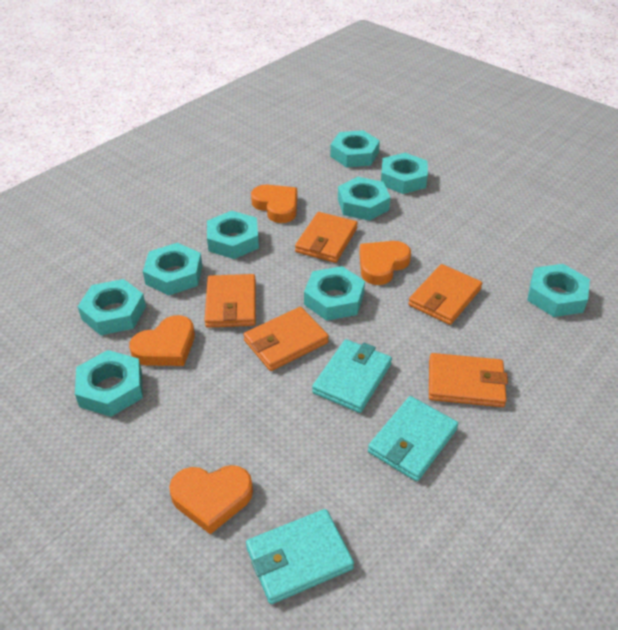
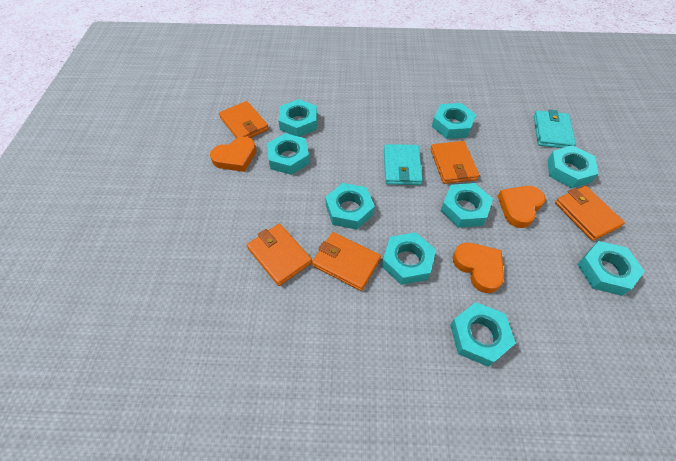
orange heart: 4 -> 3
turquoise wallet: 3 -> 2

